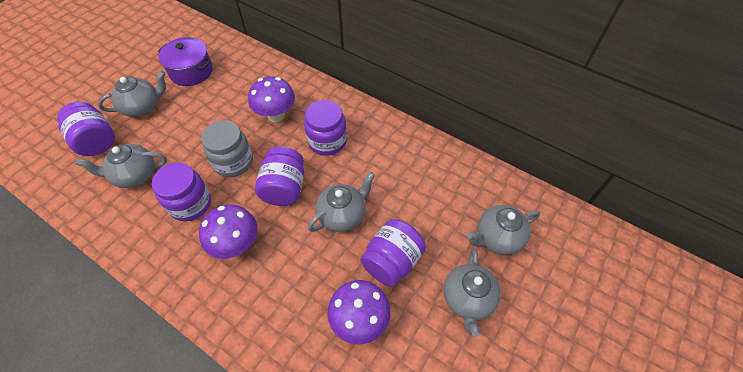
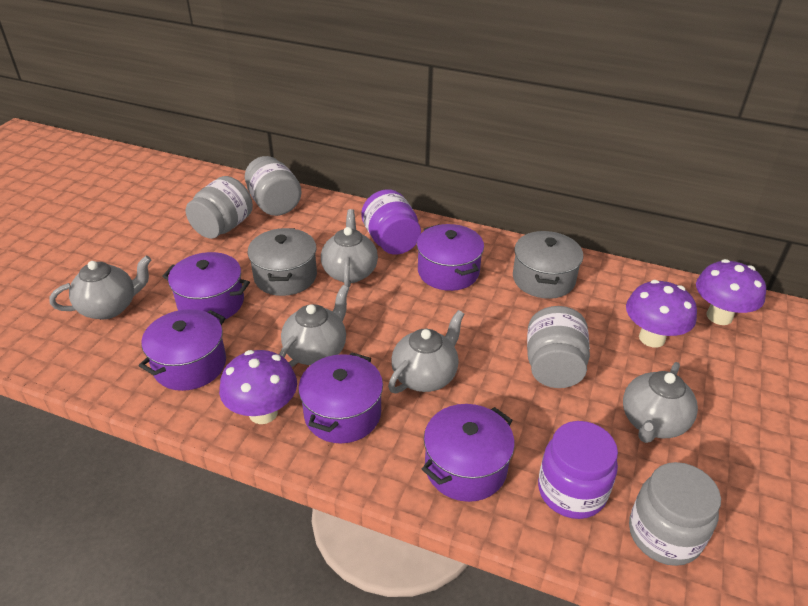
grey jar: 1 -> 4
grey pot: 0 -> 2
purple jar: 5 -> 2
purple pot: 1 -> 5

